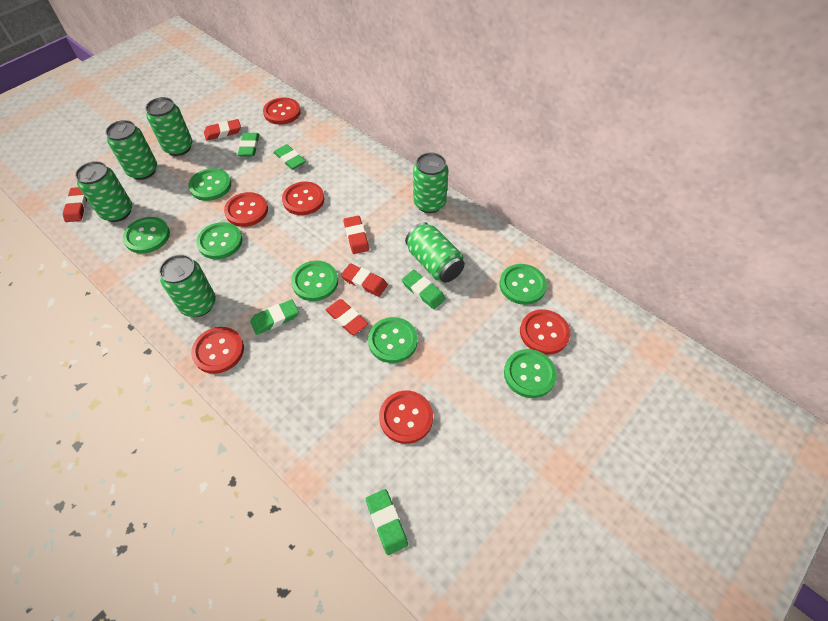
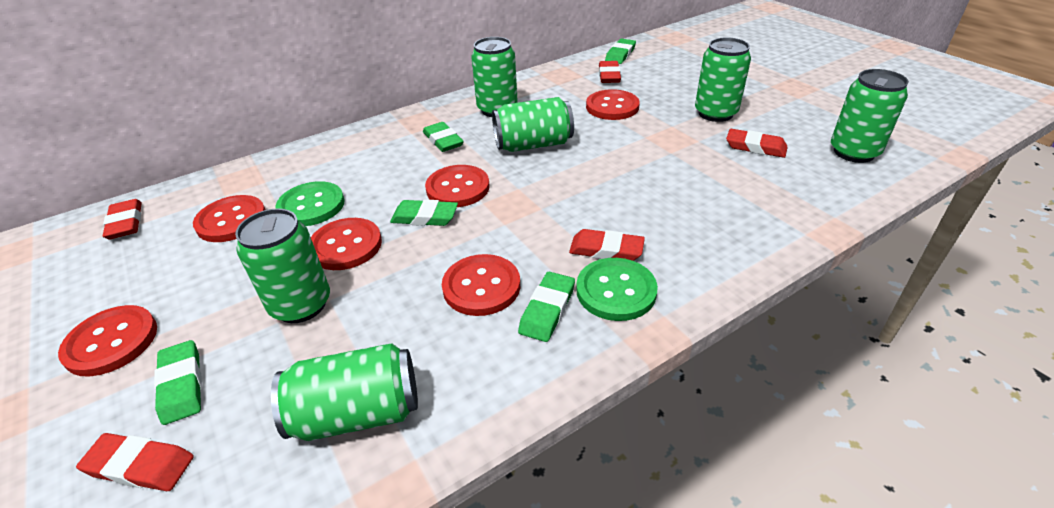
green button: 7 -> 2

